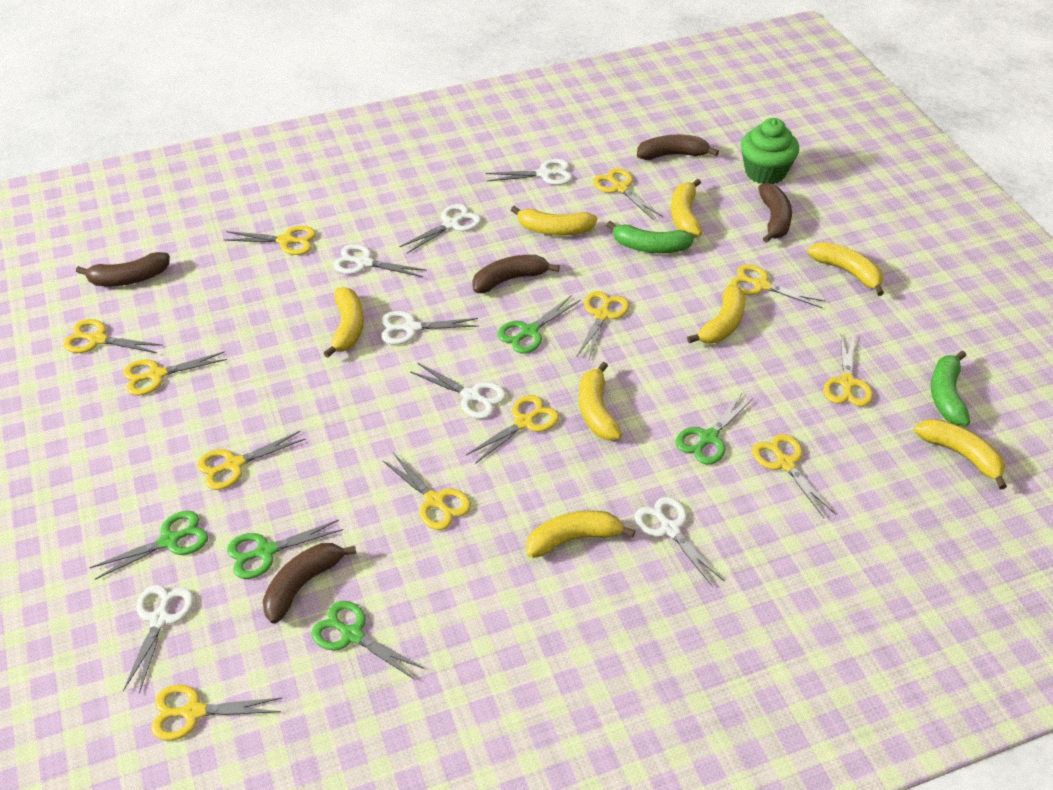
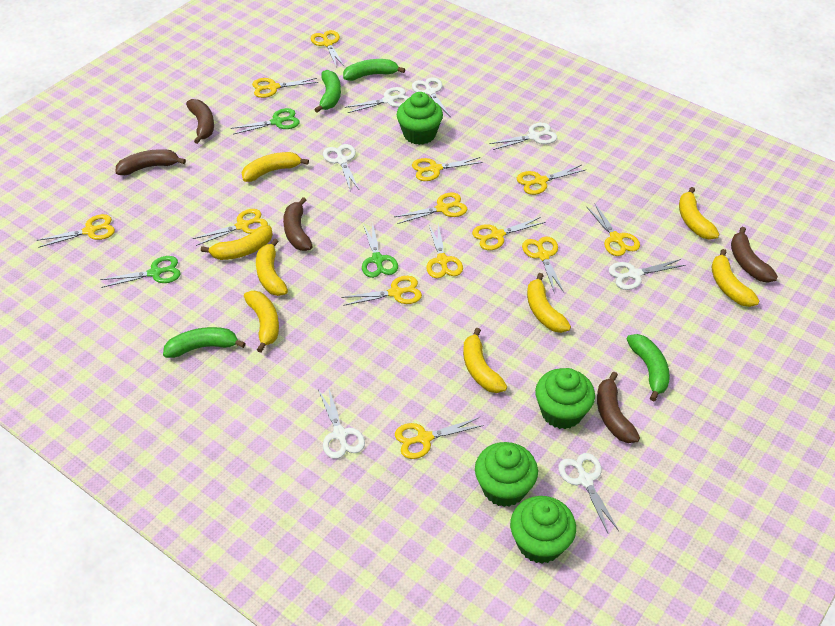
green banana: 2 -> 4
green cupcake: 1 -> 4
green scissors: 5 -> 3
yellow scissors: 12 -> 13

